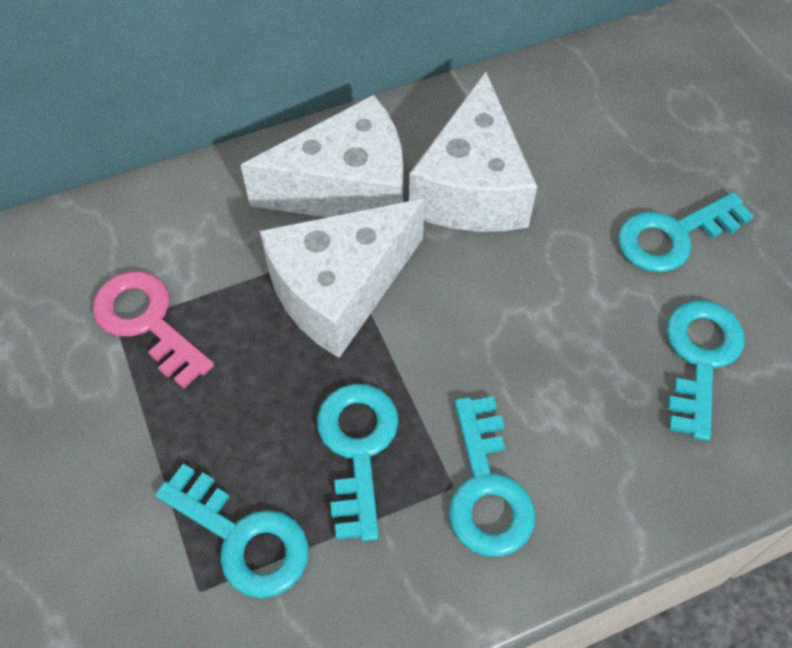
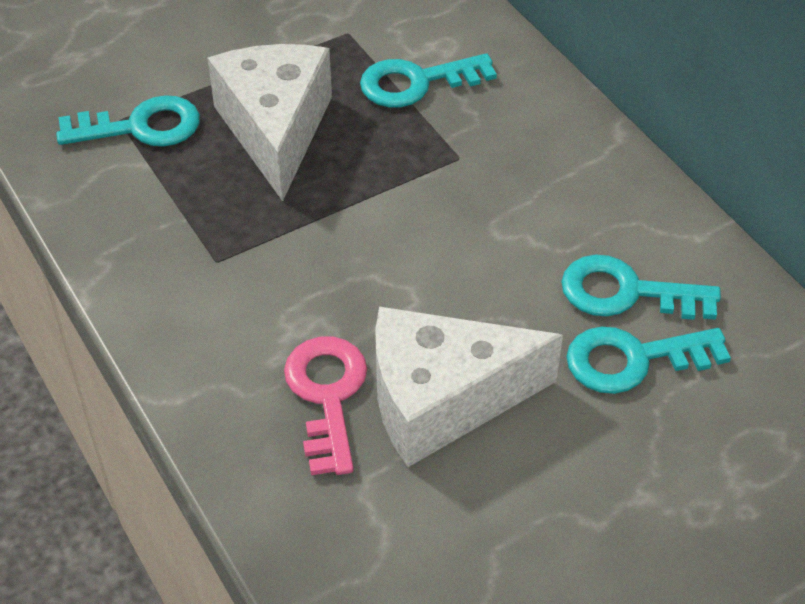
turquoise key: 5 -> 4
white cheese: 3 -> 2

